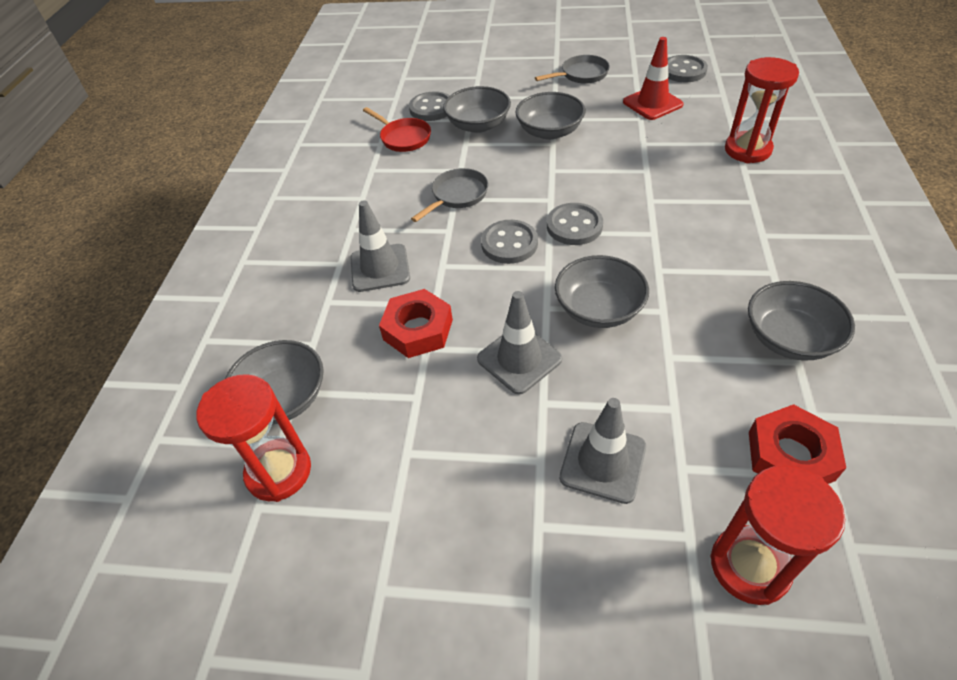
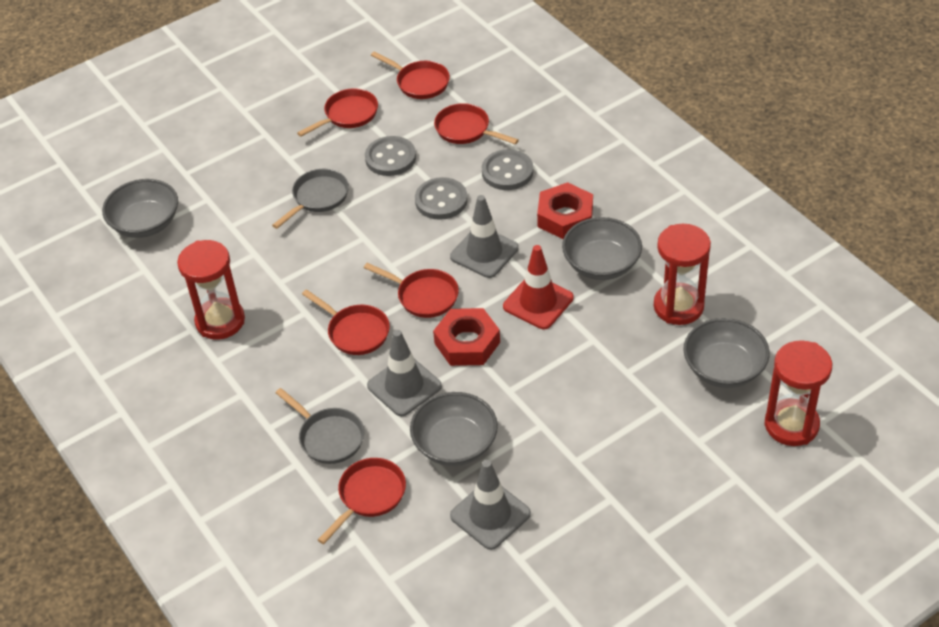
grey bowl: 5 -> 4
grey button: 4 -> 3
red pan: 1 -> 6

